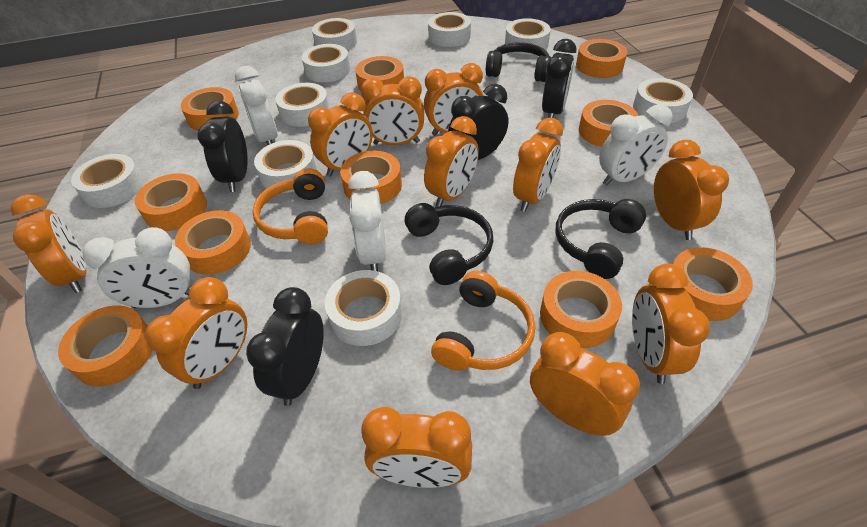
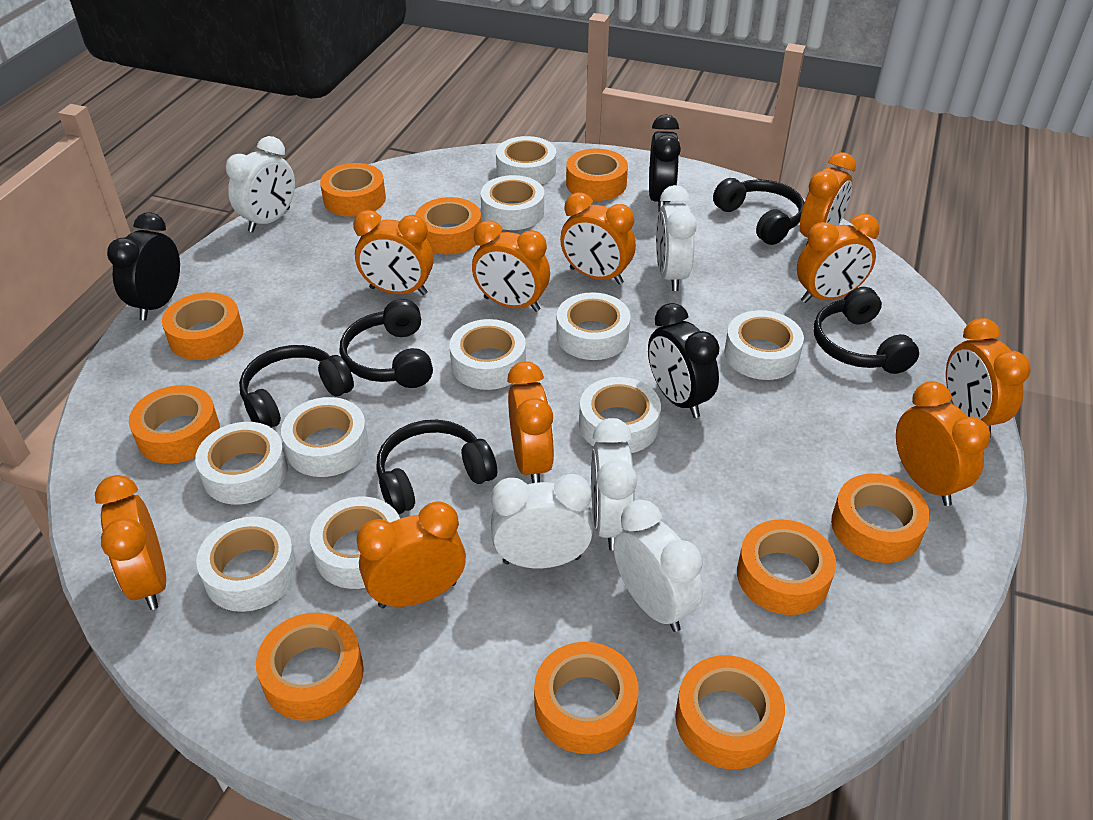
black clock: 4 -> 3
black headphones: 3 -> 5
orange clock: 11 -> 10
orange headphones: 2 -> 0
white clock: 4 -> 5
white tape: 9 -> 10

